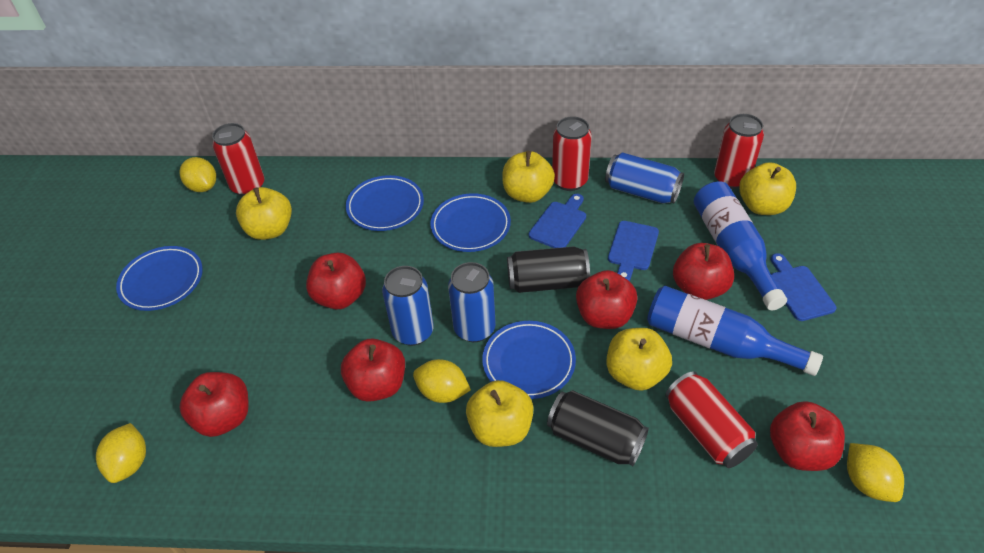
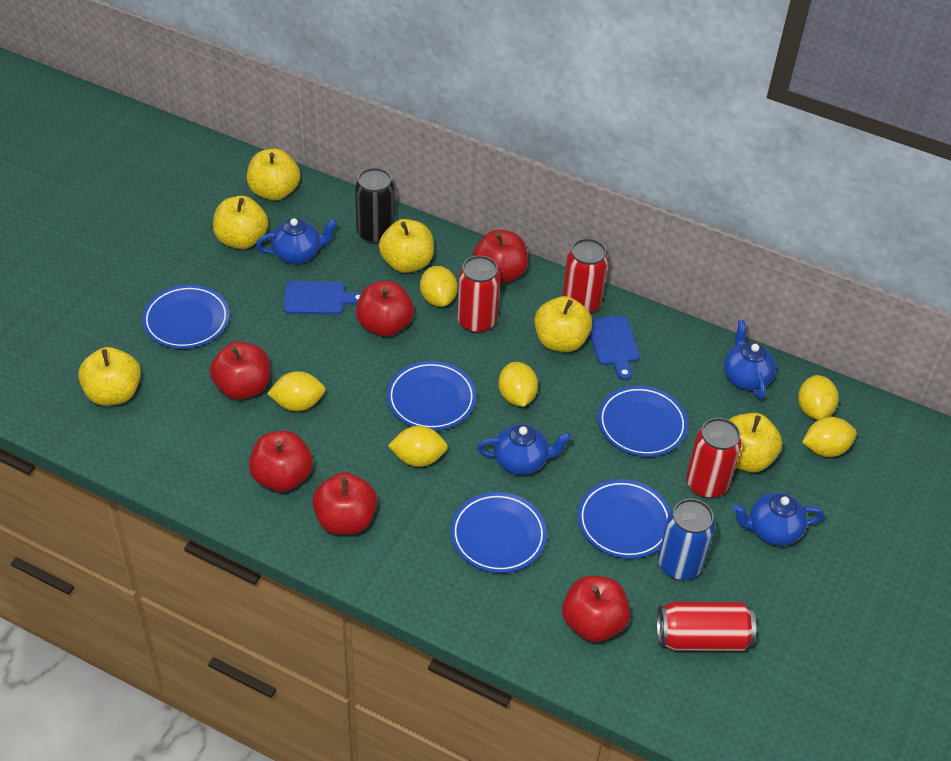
black can: 2 -> 1
blue bottle: 2 -> 0
blue can: 3 -> 1
blue cutting board: 3 -> 2
blue plate: 4 -> 5
blue teapot: 0 -> 4
yellow apple: 5 -> 6
yellow lemon: 4 -> 6

